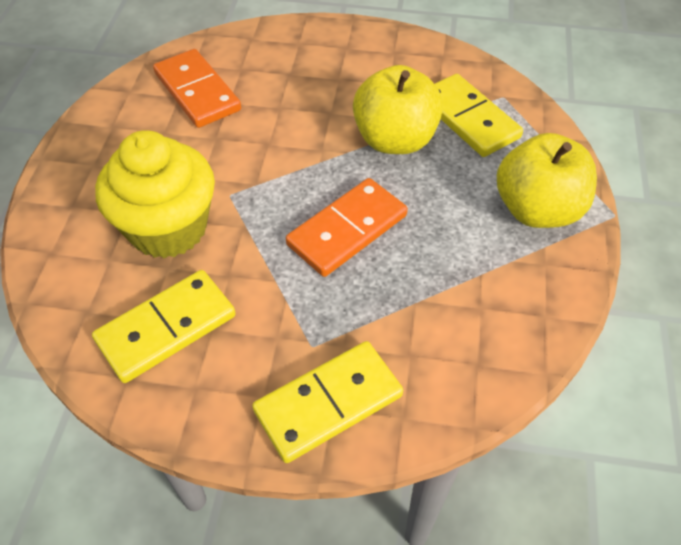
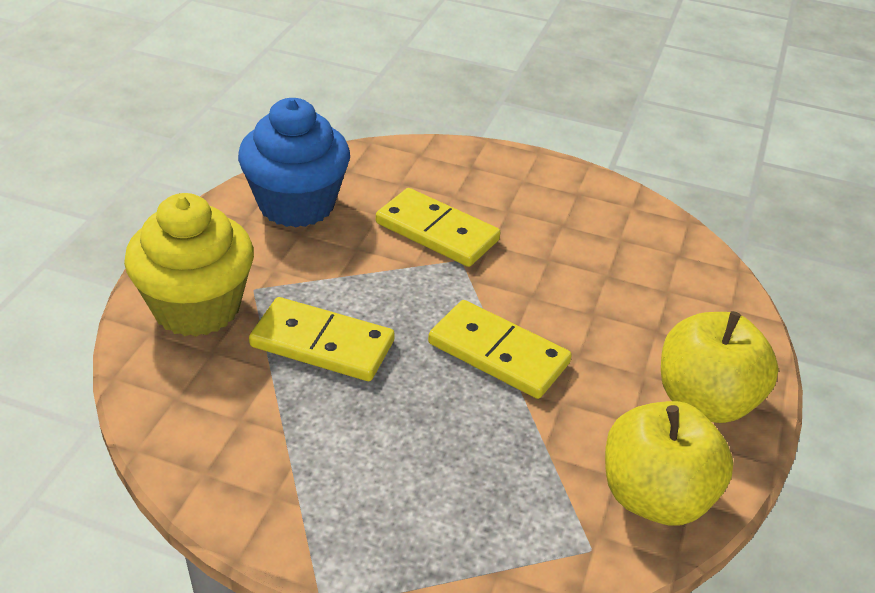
blue cupcake: 0 -> 1
orange domino: 2 -> 0

